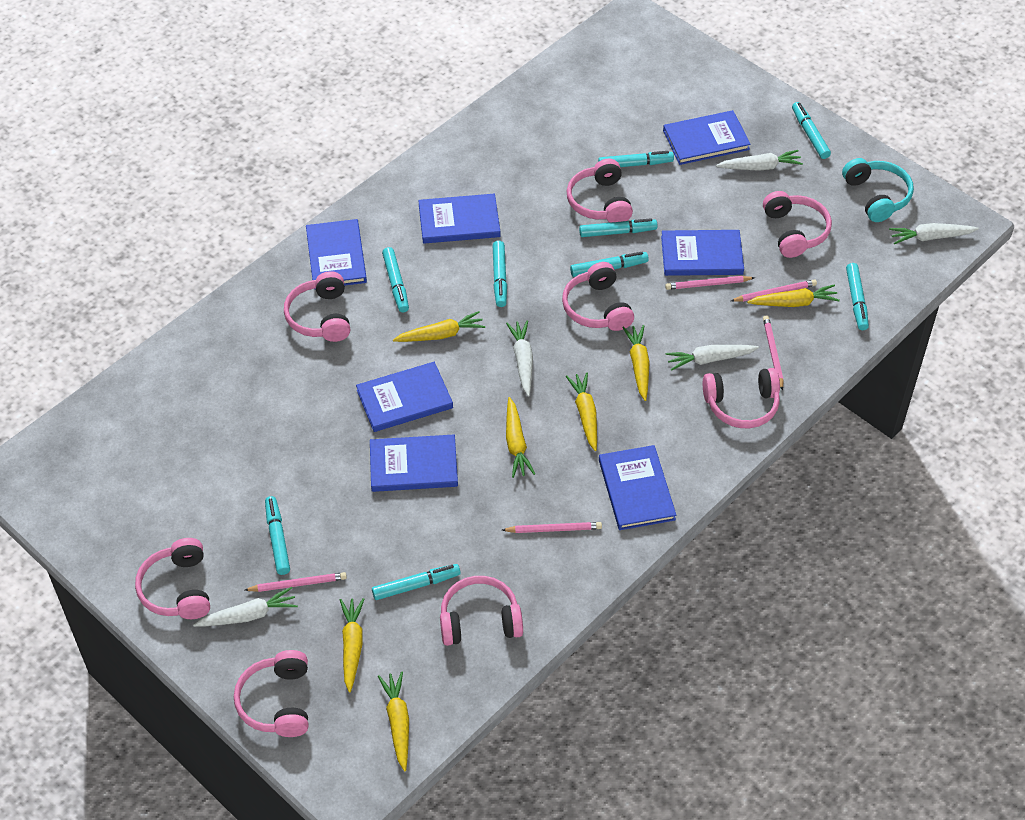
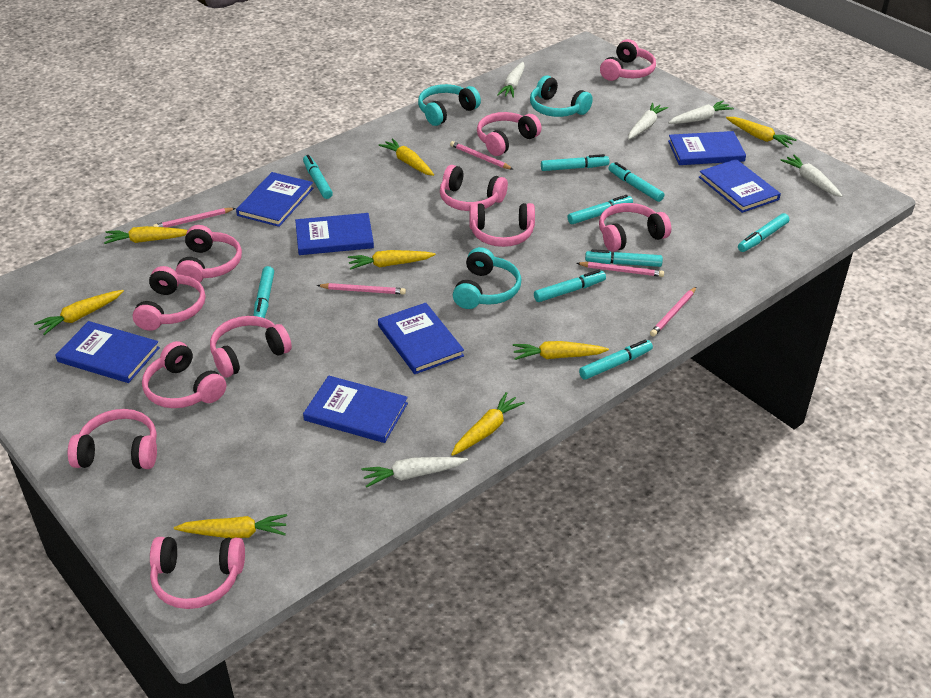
pink headphones: 8 -> 11
turquoise headphones: 1 -> 3
yellow carrot: 7 -> 8

